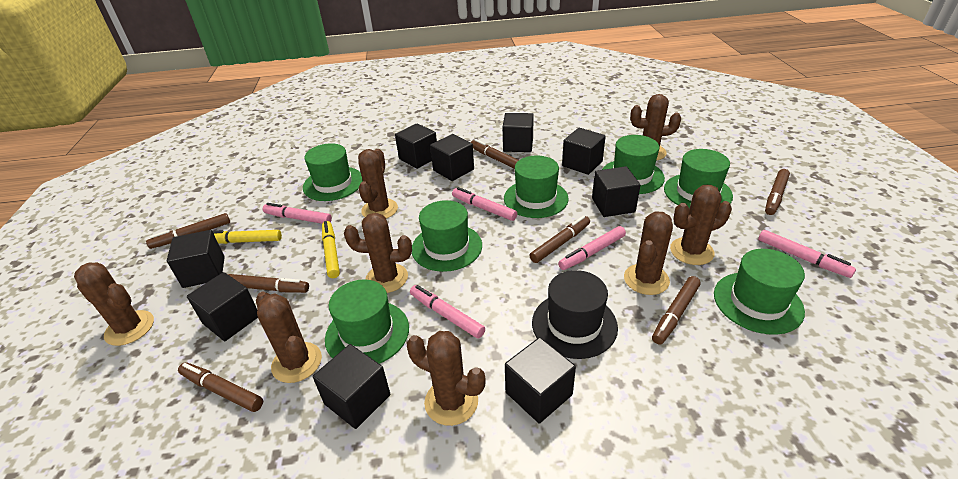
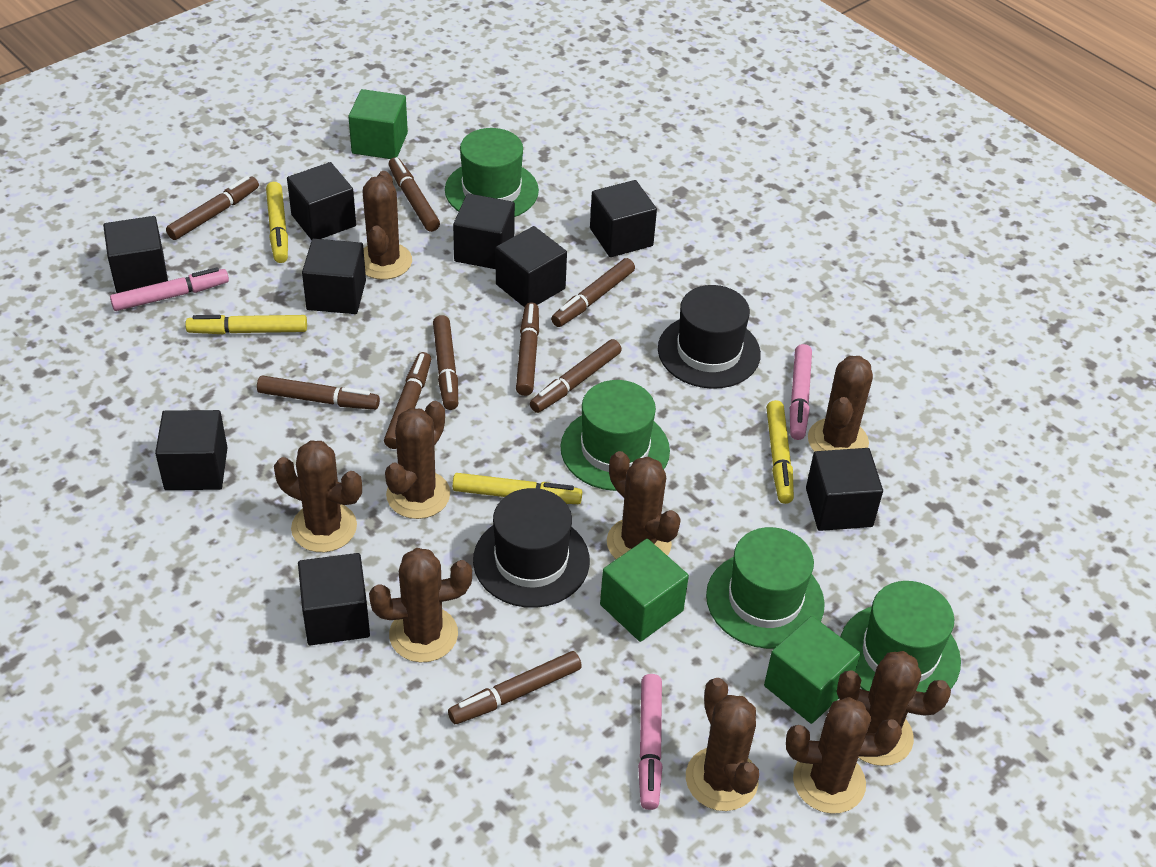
black hat: 1 -> 2
brown cactus: 8 -> 9
brown marker: 7 -> 9
green cube: 0 -> 3
green hat: 7 -> 4
pink marker: 5 -> 3
yellow marker: 2 -> 4

